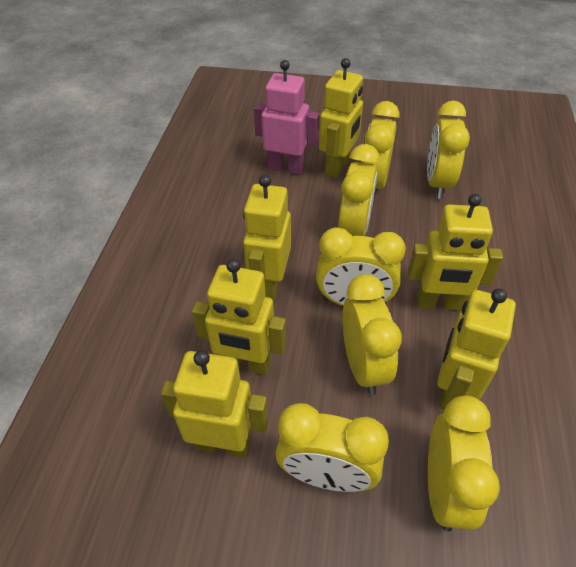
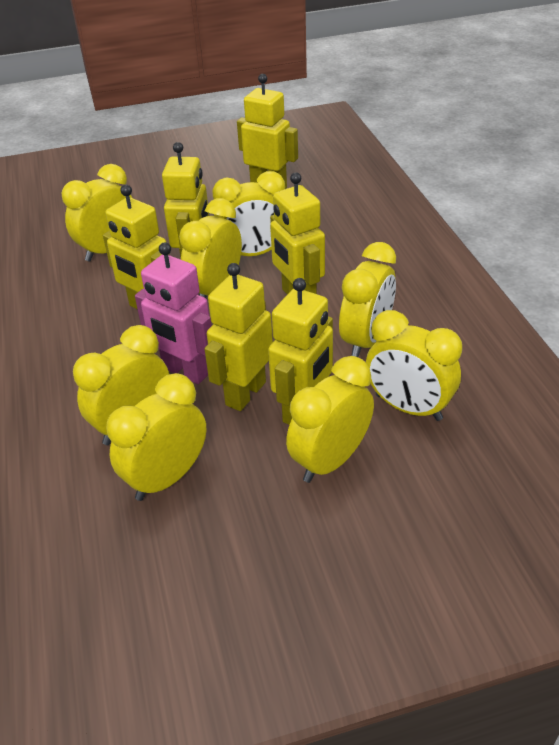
yellow clock: 7 -> 8

